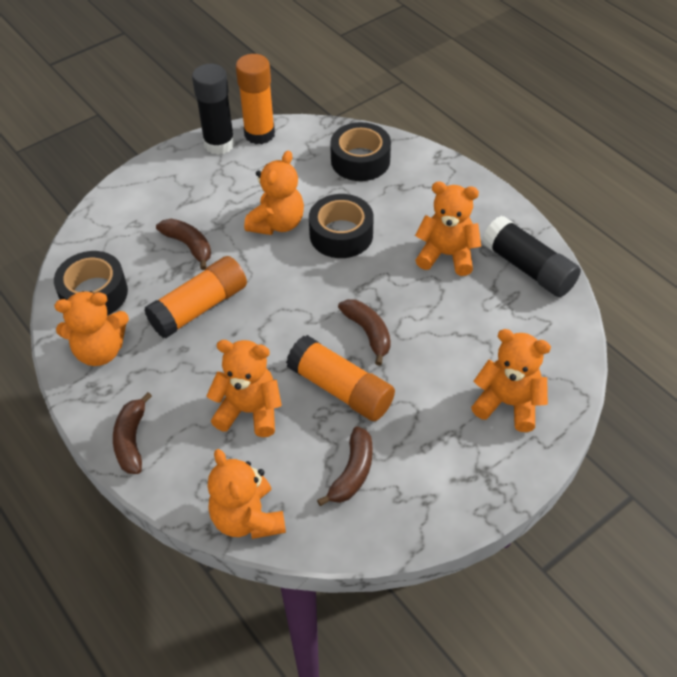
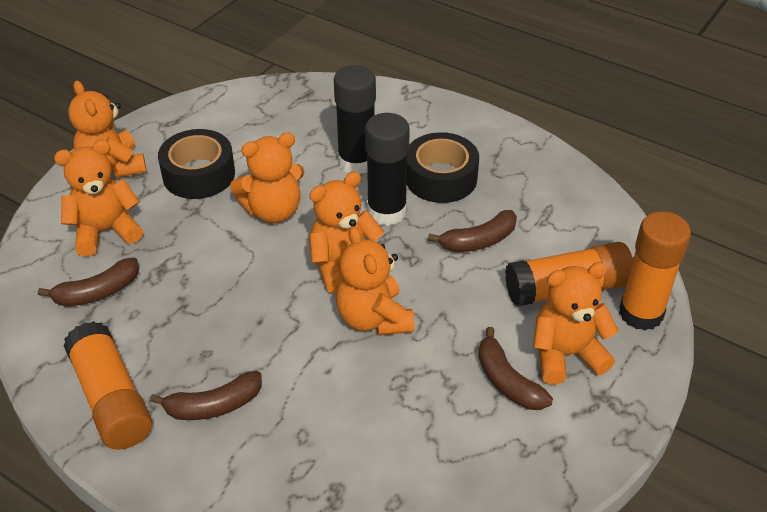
black tape: 3 -> 2

